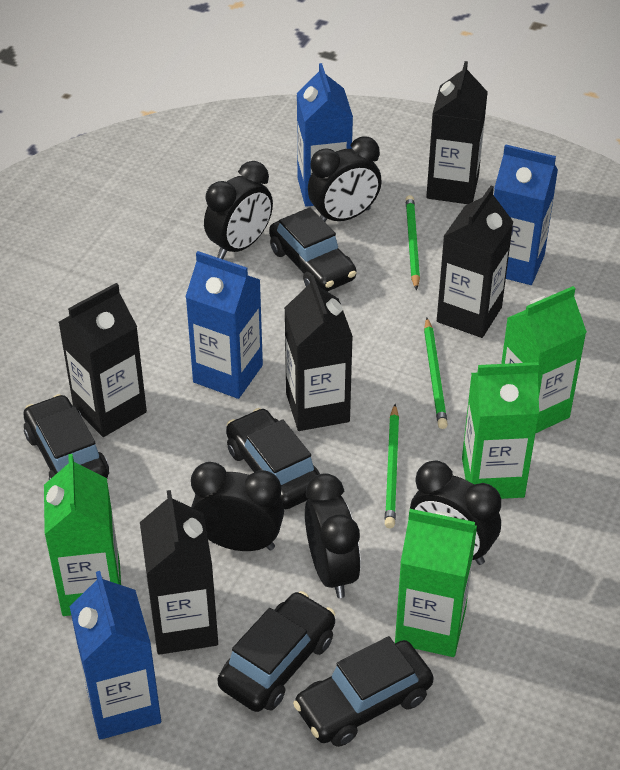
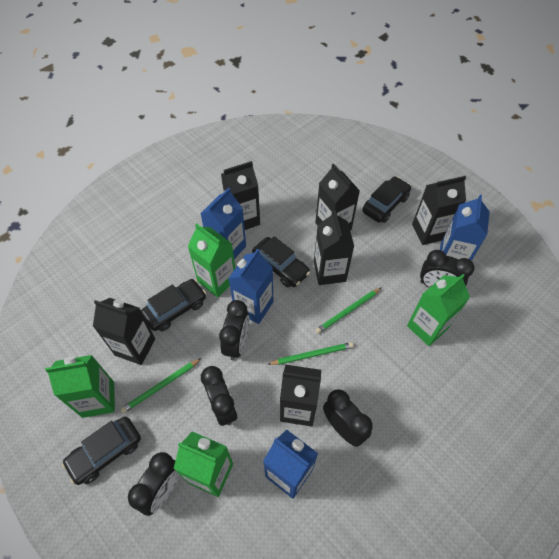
black car: 5 -> 4
black carton: 5 -> 6

